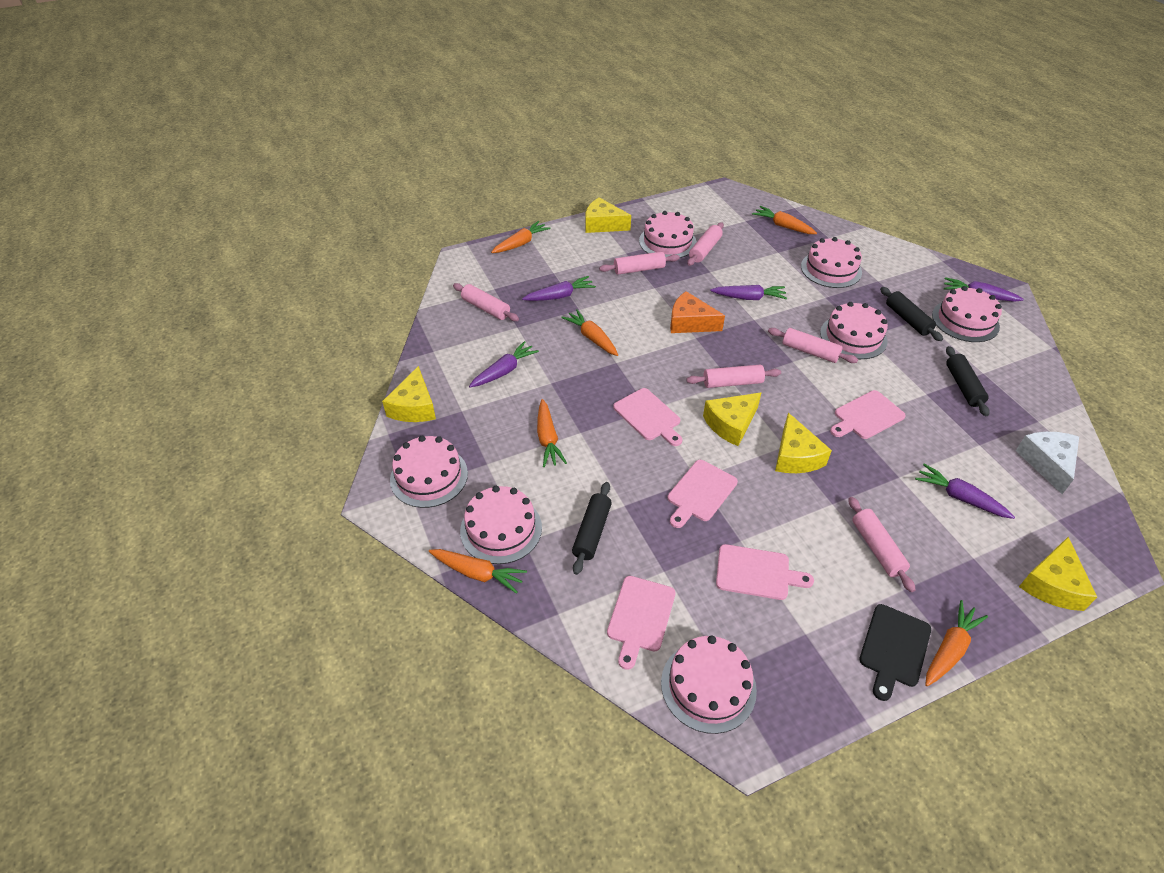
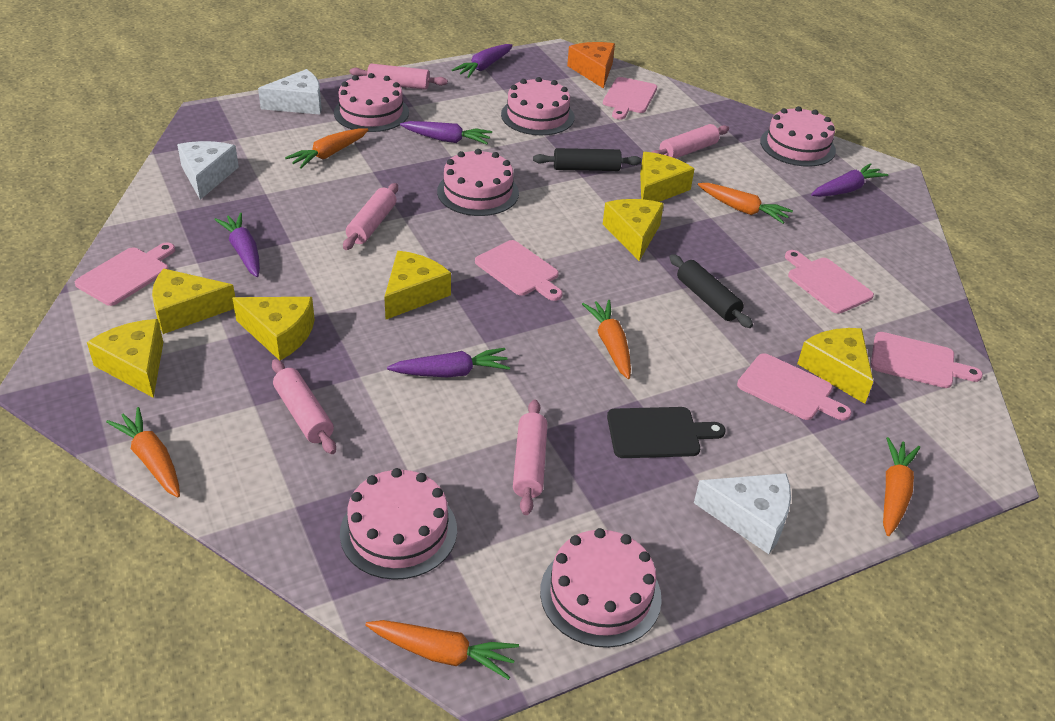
black rolling pin: 3 -> 2
pink cake: 7 -> 6
pink cutting board: 5 -> 6
pink rolling pin: 6 -> 5
white cheese: 1 -> 3
yellow cheese: 5 -> 7

